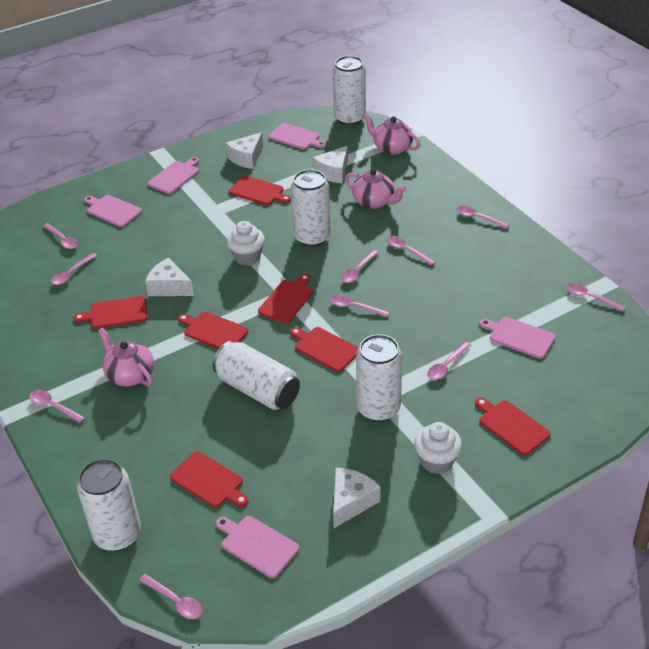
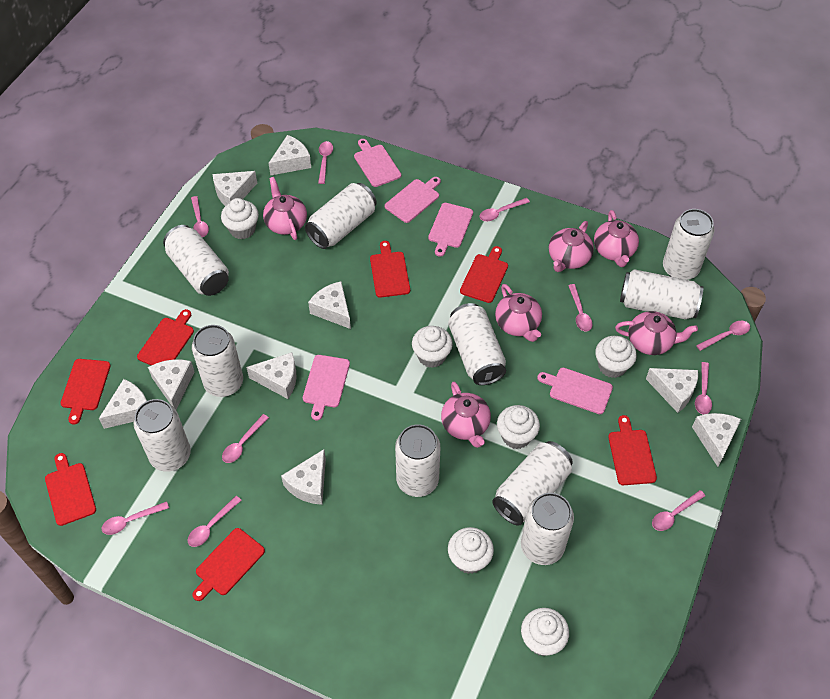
pink teapot: 3 -> 6
white can: 5 -> 10
white cheese: 4 -> 9
white cupcake: 2 -> 6

